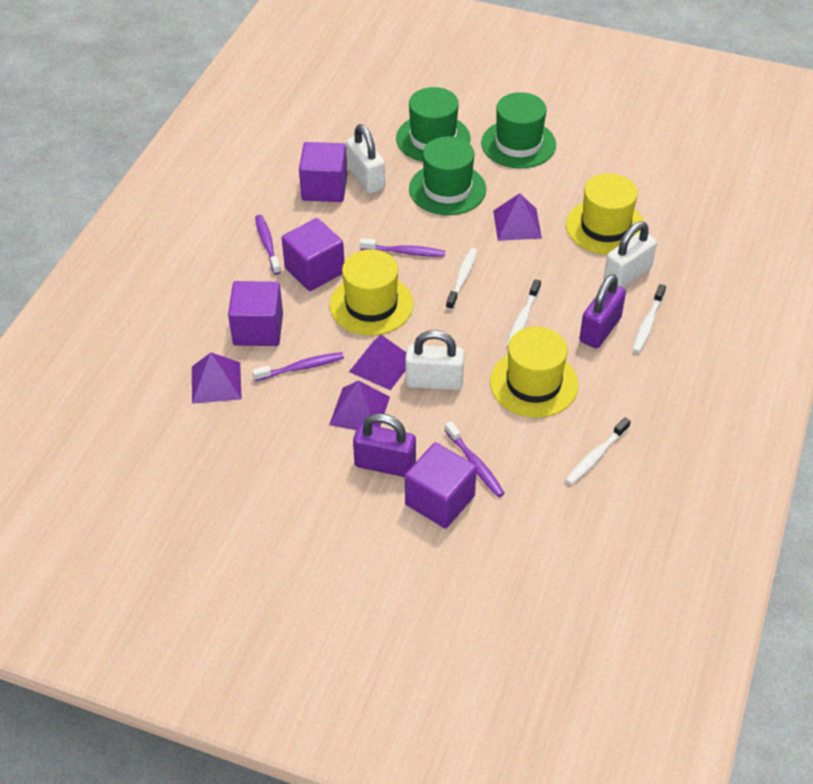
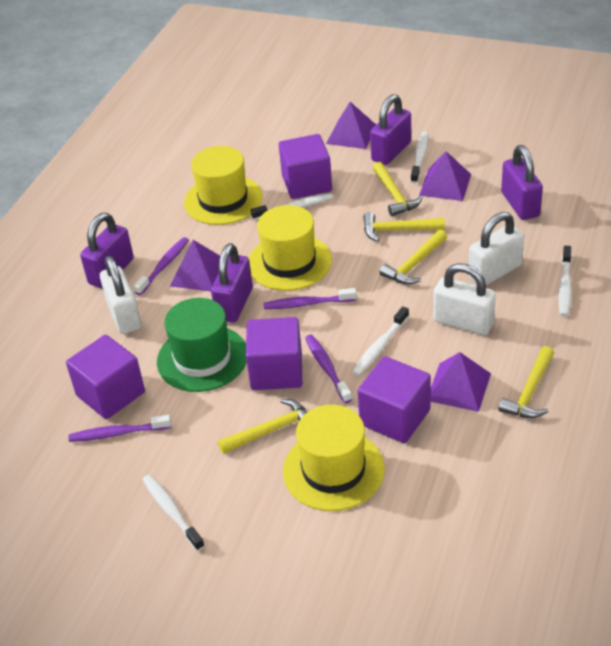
green hat: 3 -> 1
purple padlock: 2 -> 4
white toothbrush: 4 -> 5
yellow hammer: 0 -> 5

